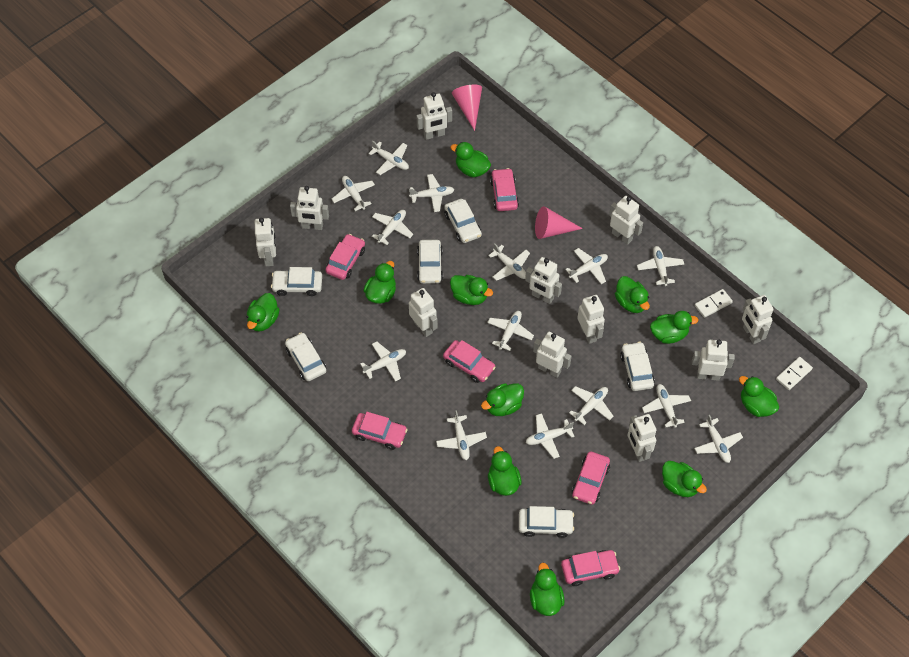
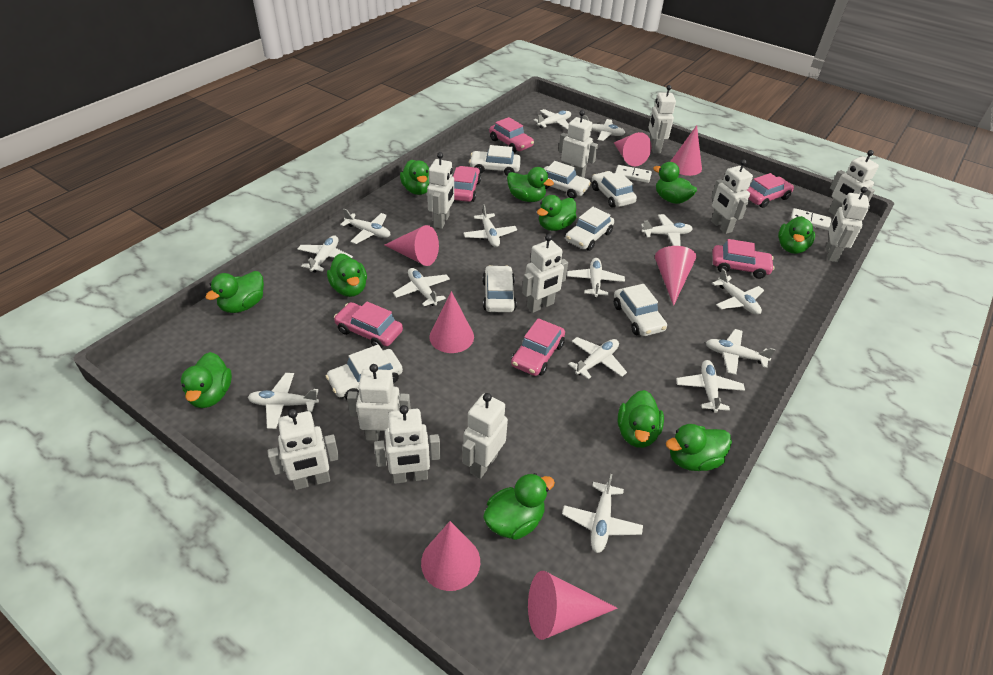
pink cone: 2 -> 7
white car: 6 -> 7

